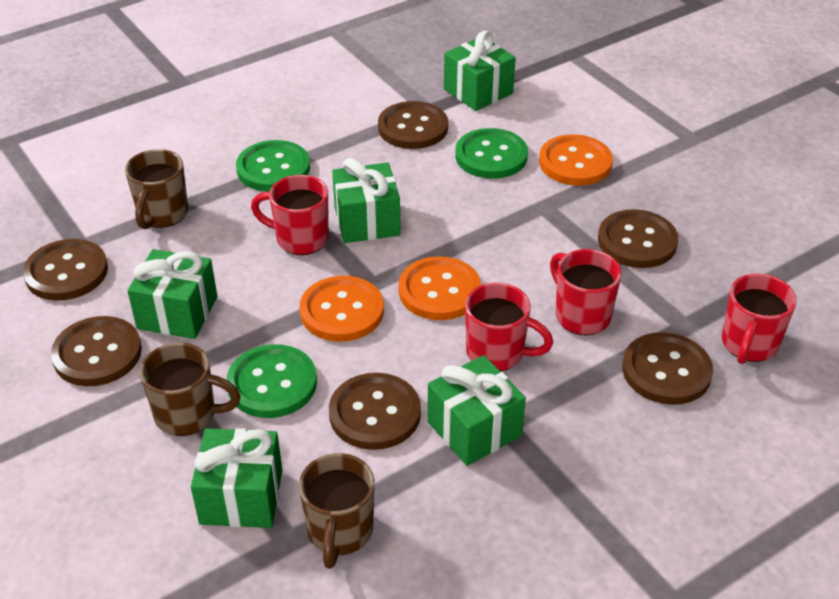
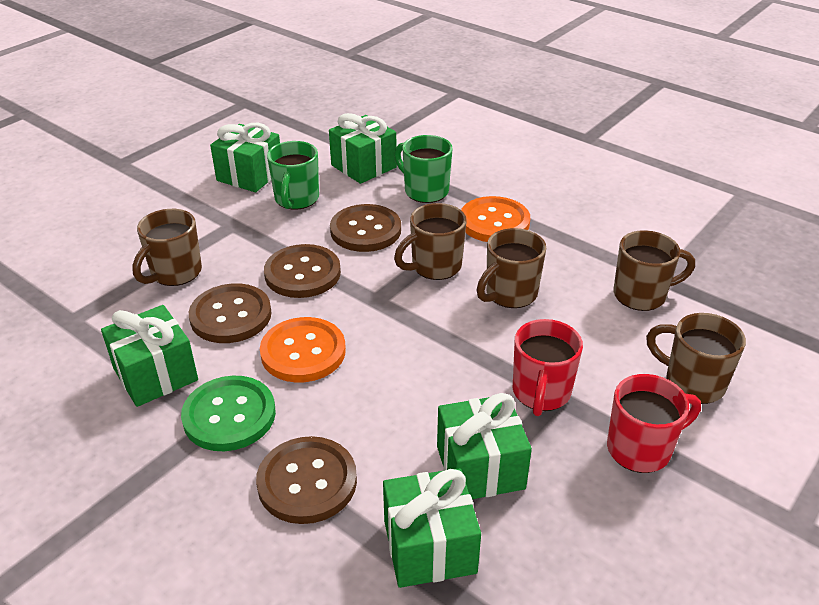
brown button: 6 -> 4
brown mug: 3 -> 5
green button: 3 -> 1
green mug: 0 -> 2
orange button: 3 -> 2
red mug: 4 -> 2

